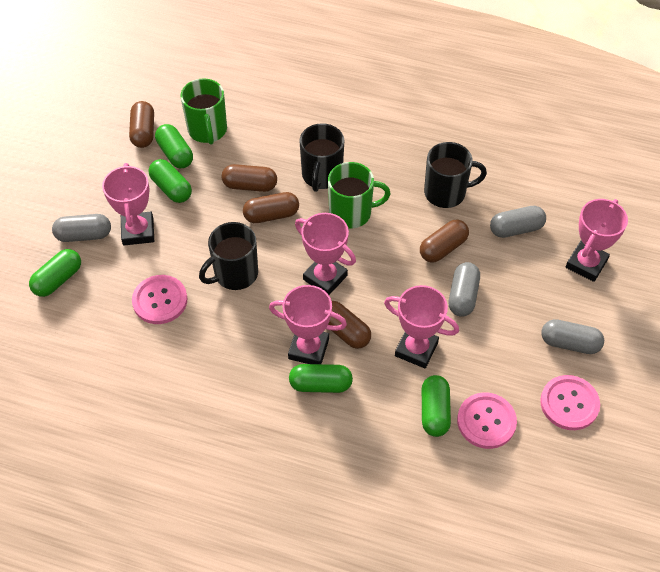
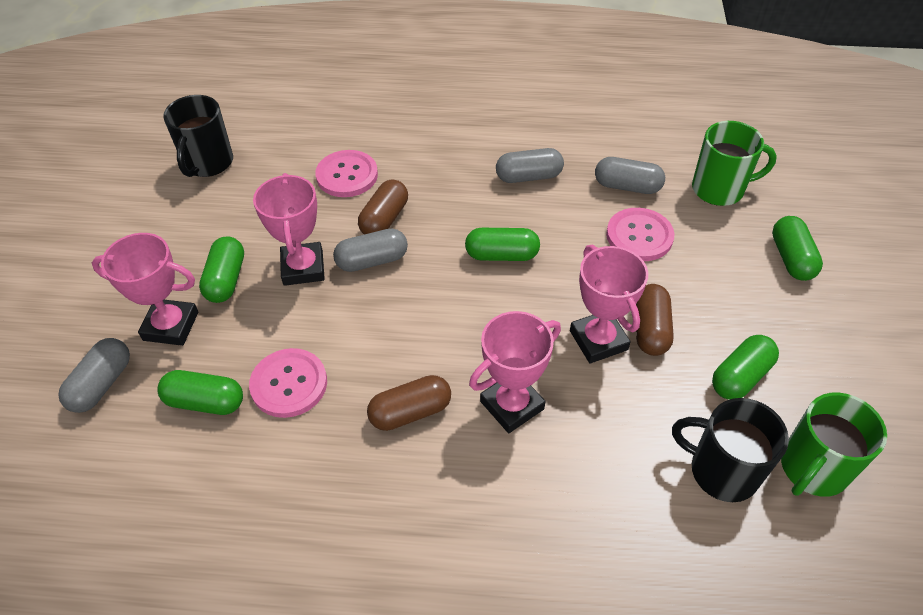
black mug: 3 -> 2
brown capsule: 5 -> 3
pink trophy: 5 -> 4

